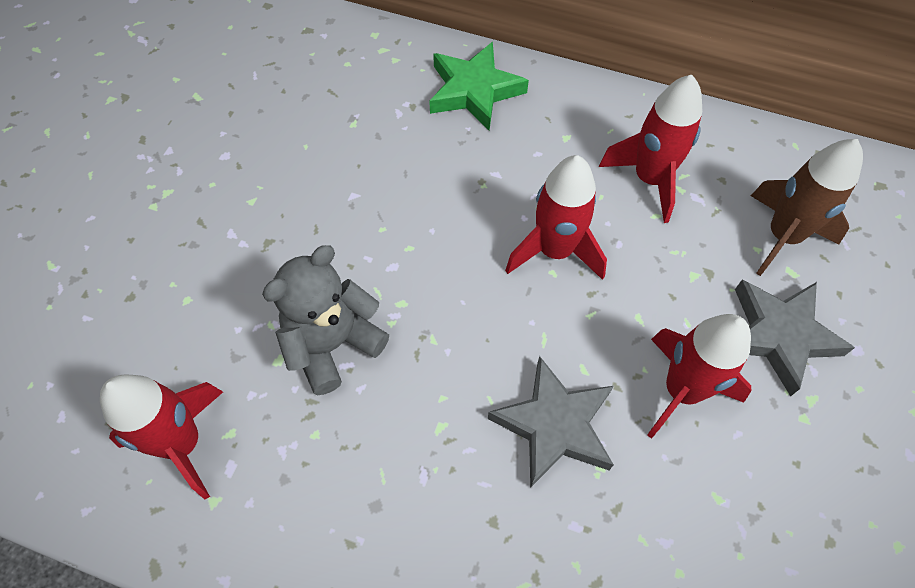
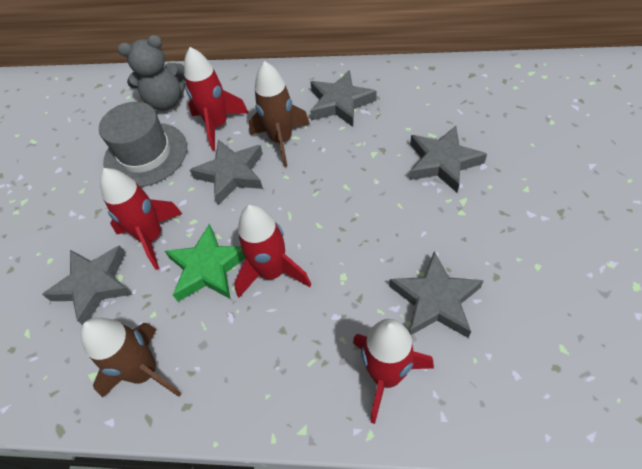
brown rocket: 1 -> 2
grey hat: 0 -> 1
grey star: 2 -> 5

